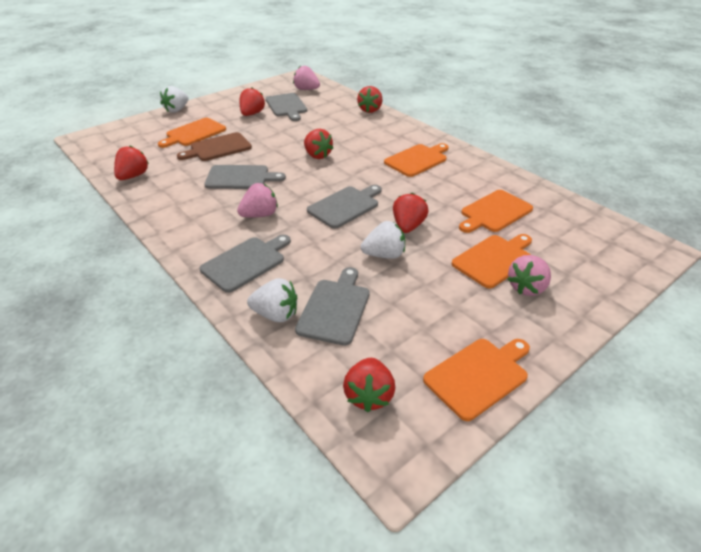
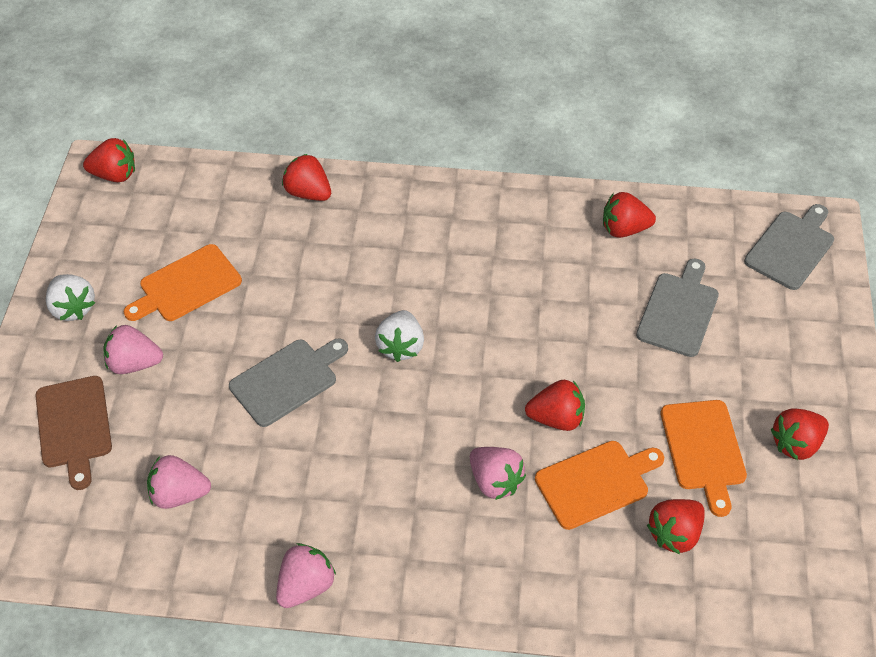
grey cutting board: 5 -> 3
orange cutting board: 5 -> 3
pink strawberry: 3 -> 4
white strawberry: 3 -> 2

